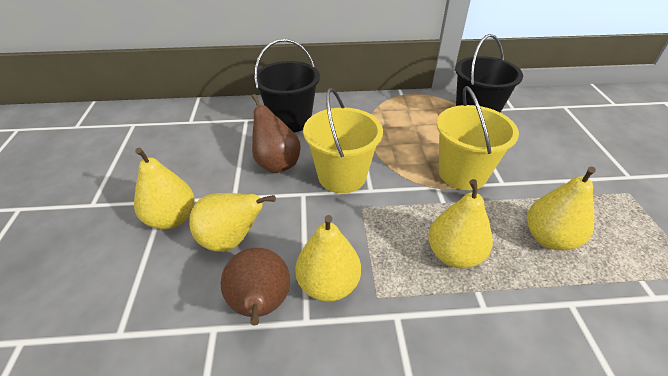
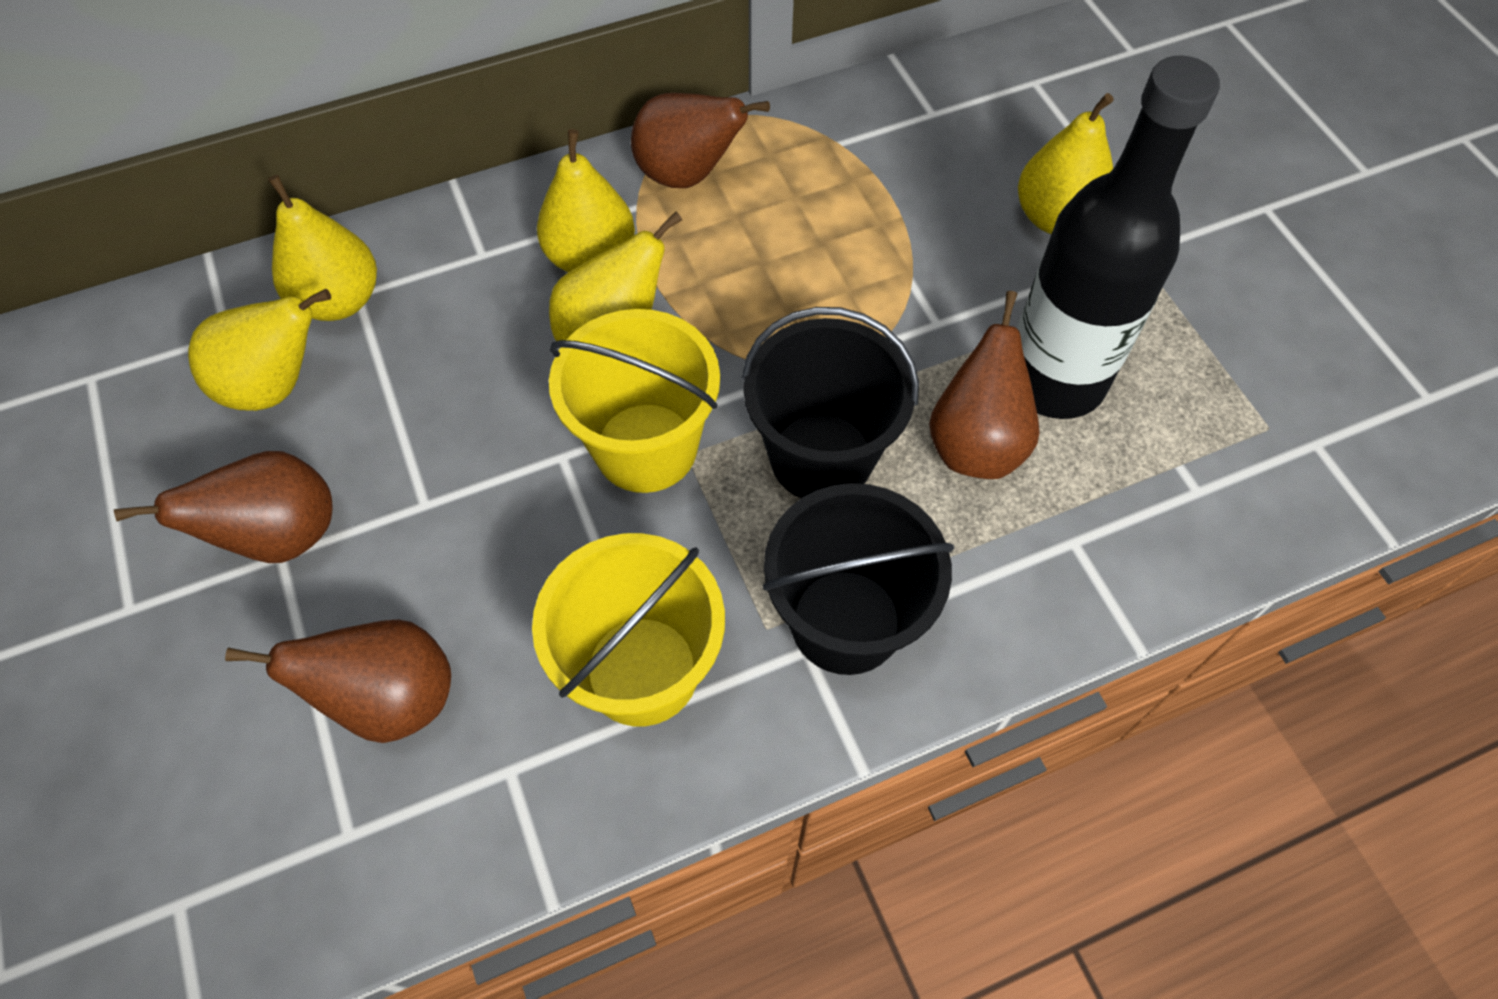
black bottle: 0 -> 1
brown pear: 2 -> 4

